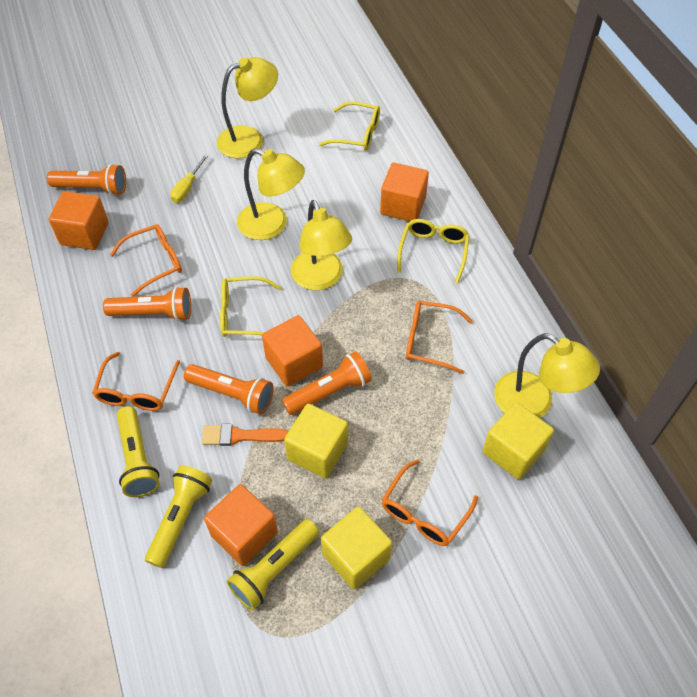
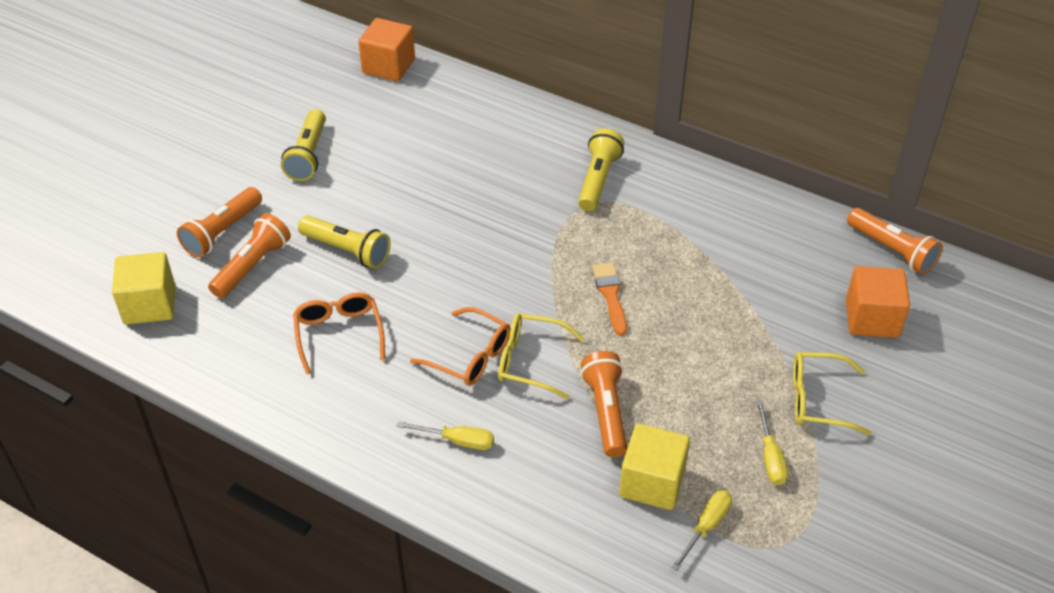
orange cube: 4 -> 2
orange glasses: 4 -> 2
yellow cube: 3 -> 2
yellow glasses: 3 -> 2
yellow lamp: 4 -> 0
yellow screwdriver: 1 -> 3

